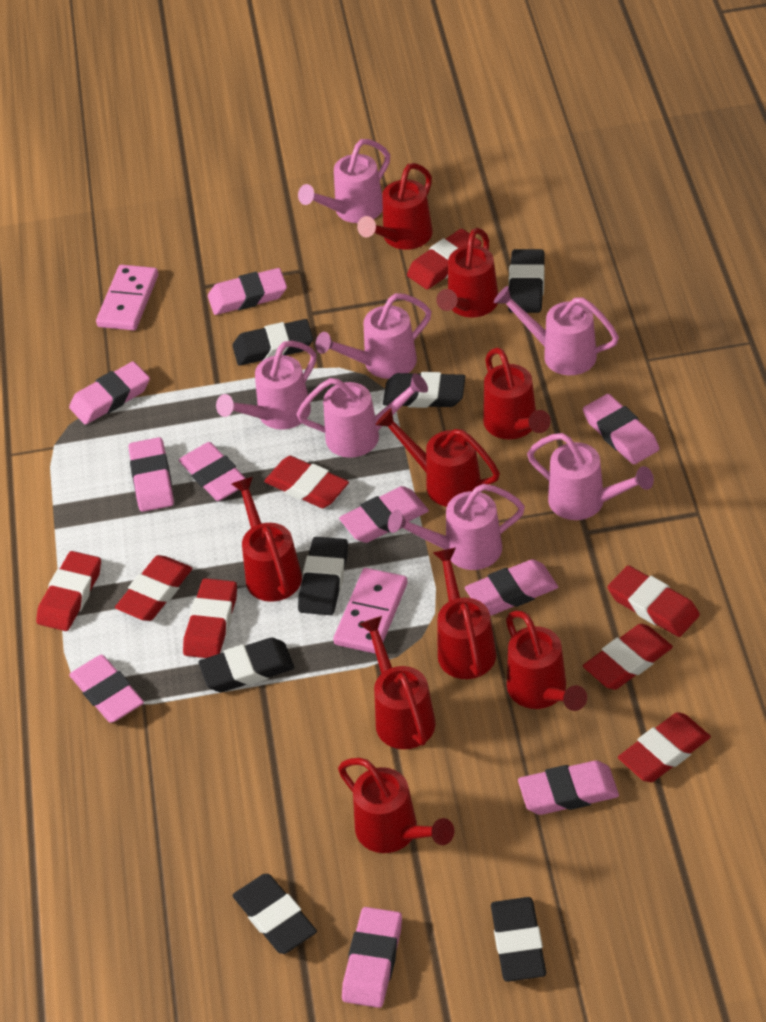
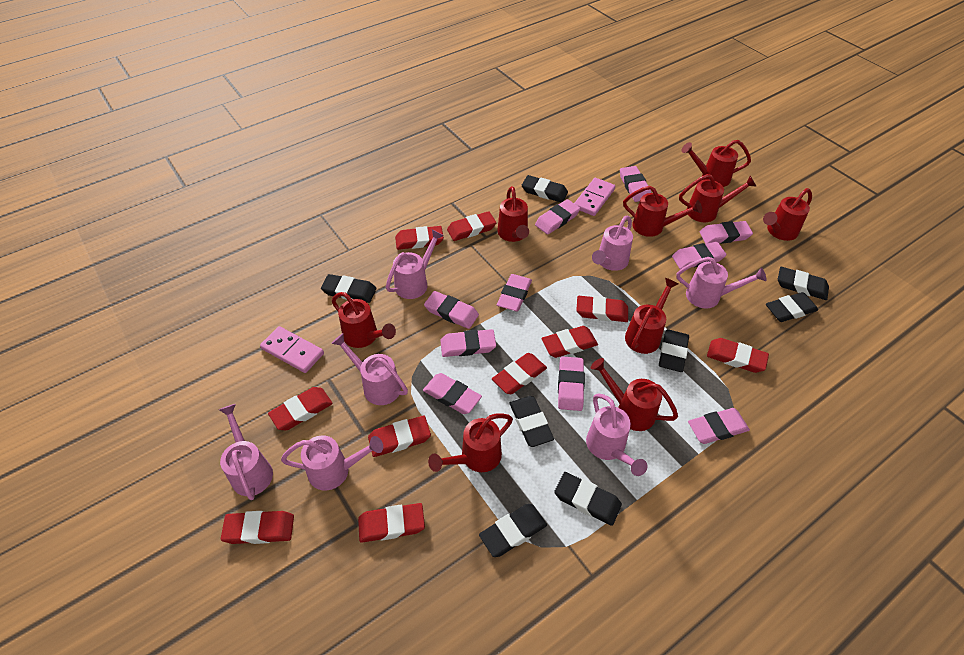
black eraser: 7 -> 8
red eraser: 8 -> 10

